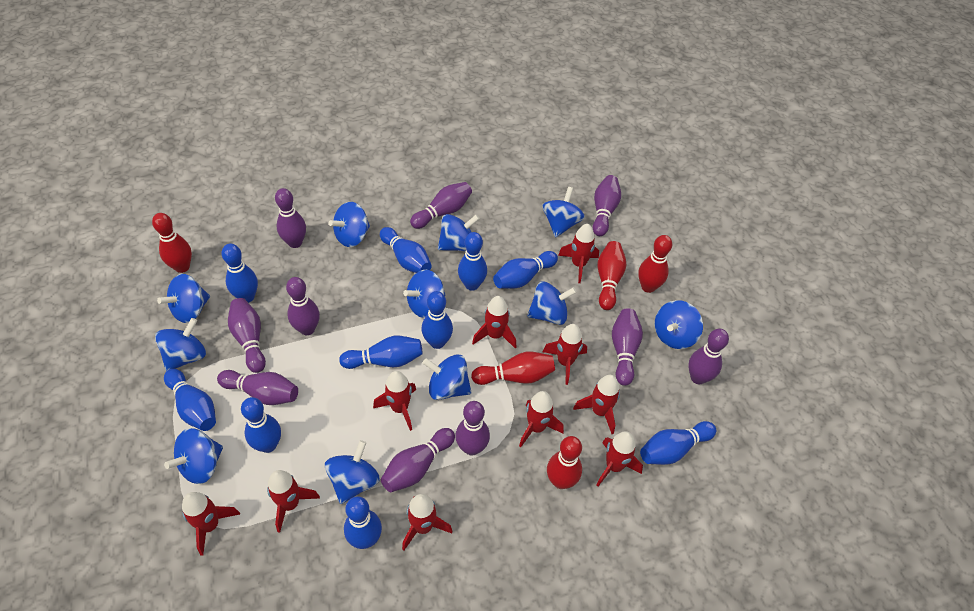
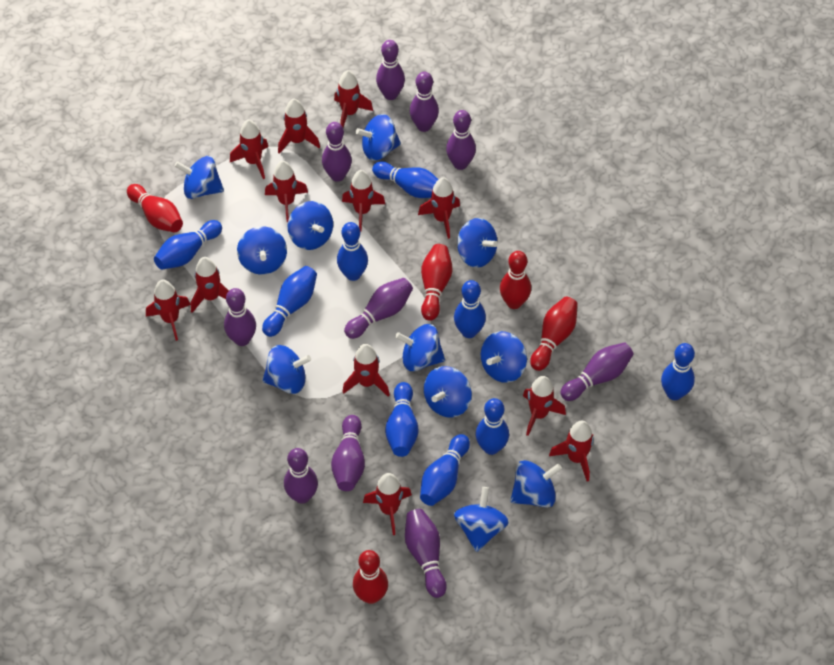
blue bowling pin: 10 -> 9
red rocket: 10 -> 12

